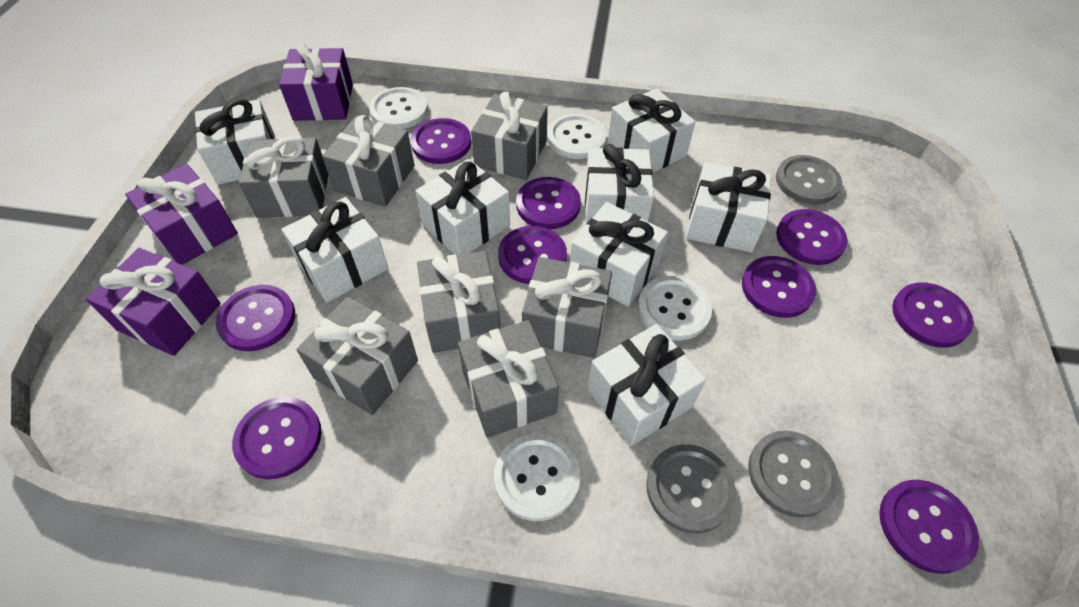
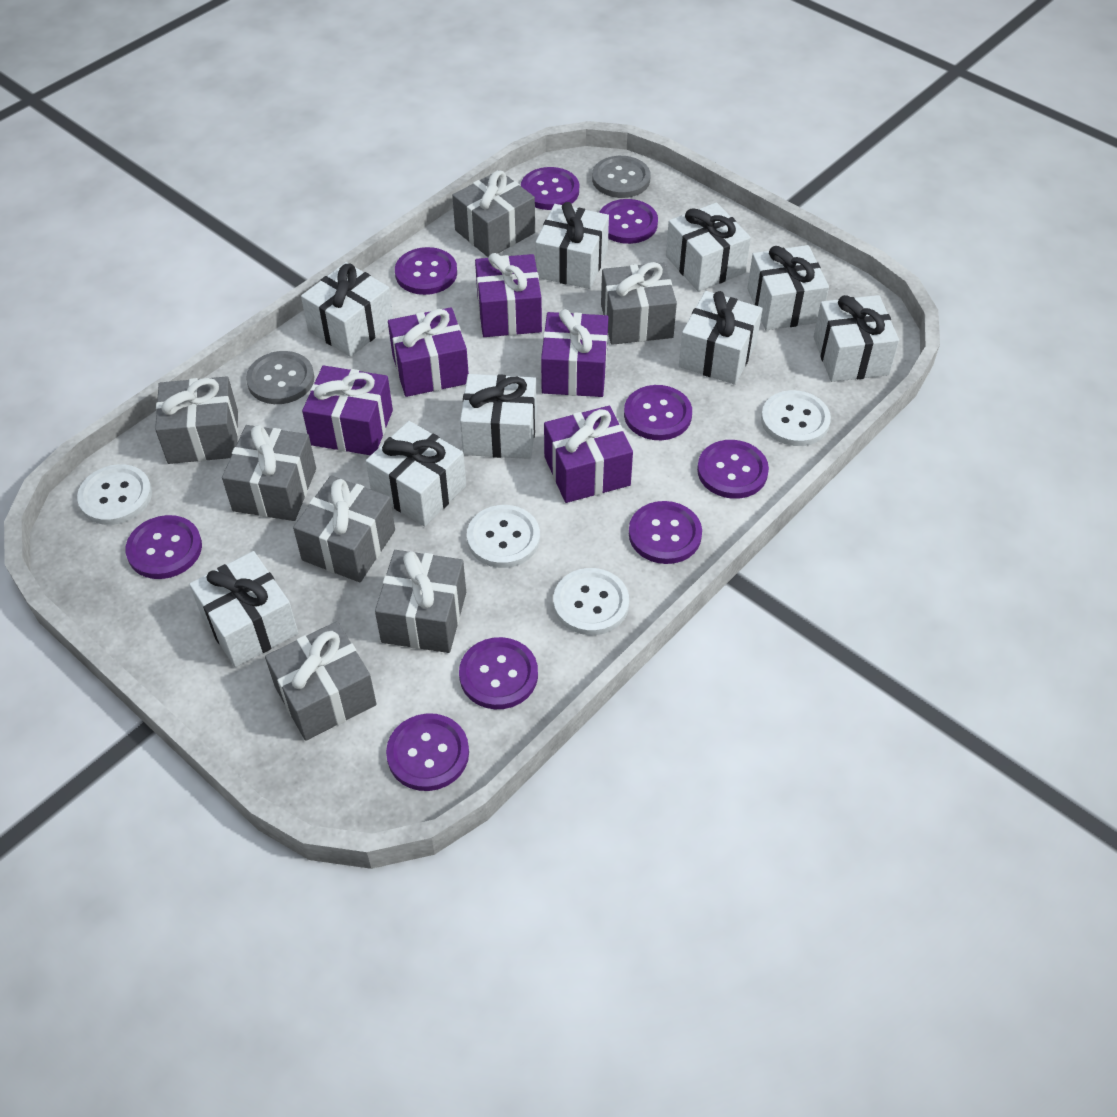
grey button: 3 -> 2
purple gift: 3 -> 5
white gift: 8 -> 9

